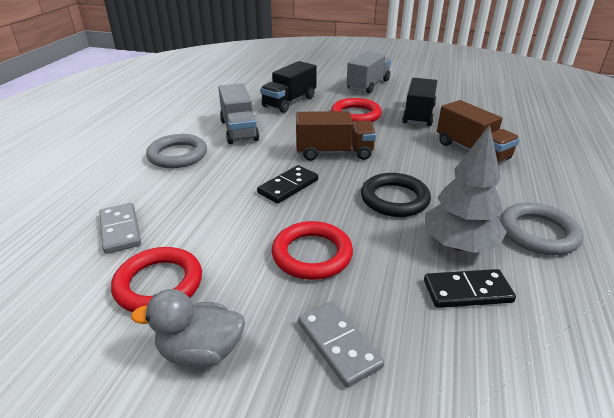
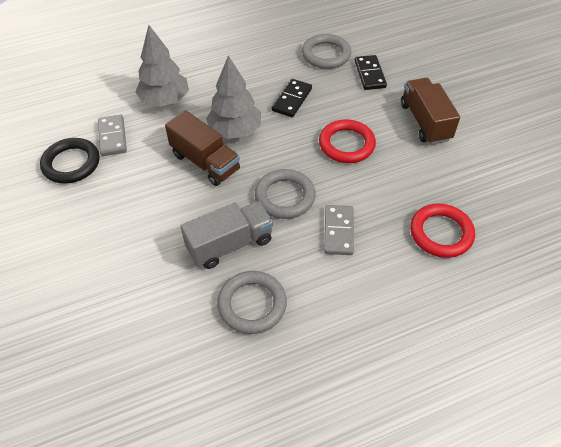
black truck: 2 -> 0
grey duck: 1 -> 0
grey ring: 2 -> 3
grey tree: 1 -> 2
grey truck: 2 -> 1
red ring: 3 -> 2

